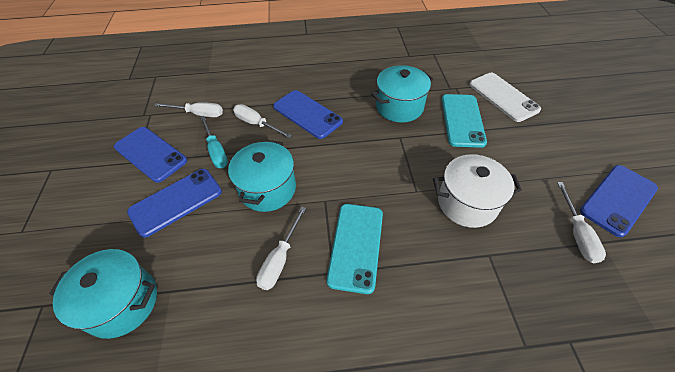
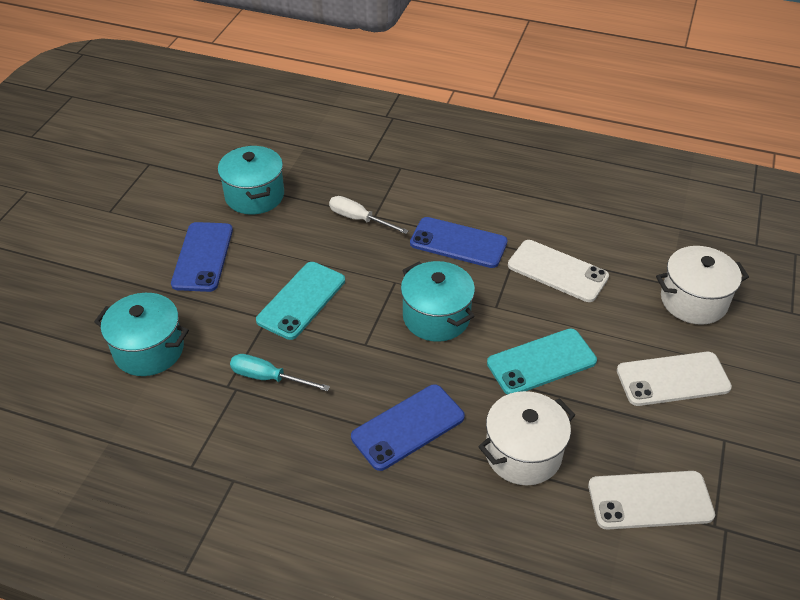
blue phone: 4 -> 3
white phone: 1 -> 3
white pot: 1 -> 2
white screwdriver: 4 -> 1

